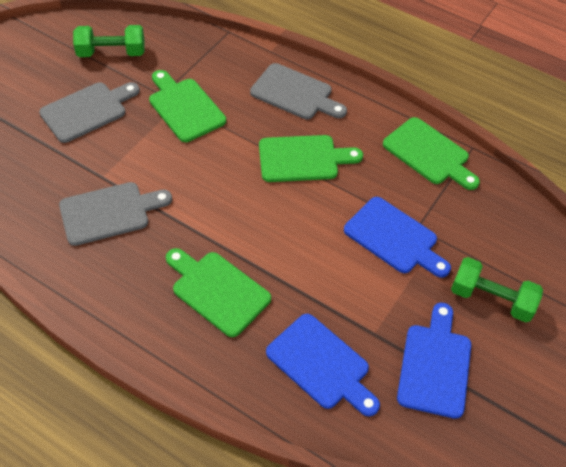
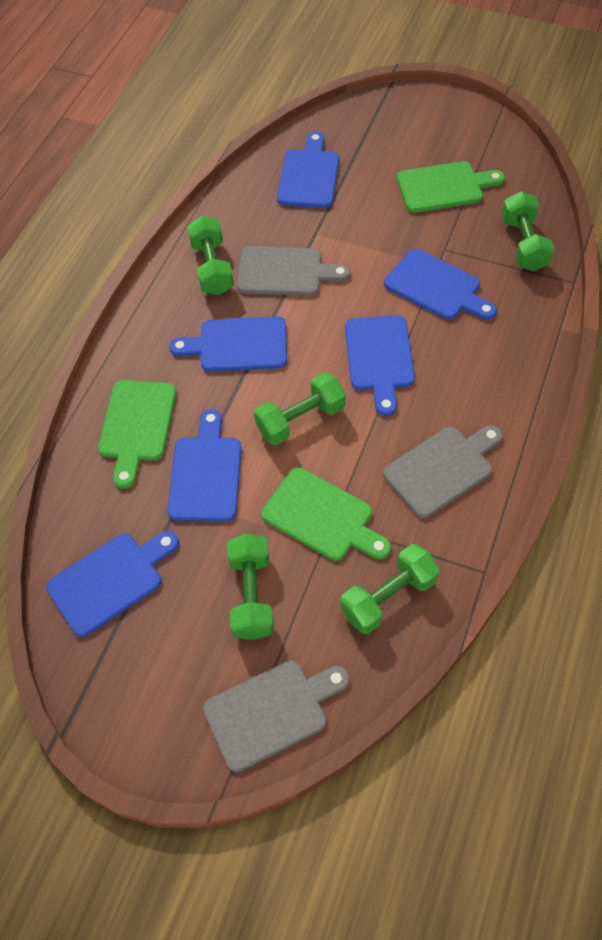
blue cutting board: 3 -> 6
green cutting board: 4 -> 3
green dumbbell: 2 -> 5

